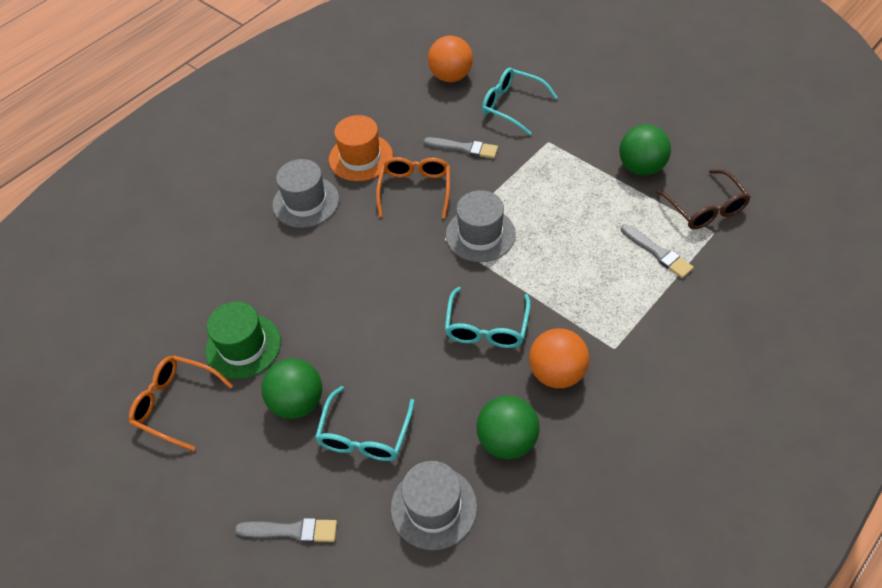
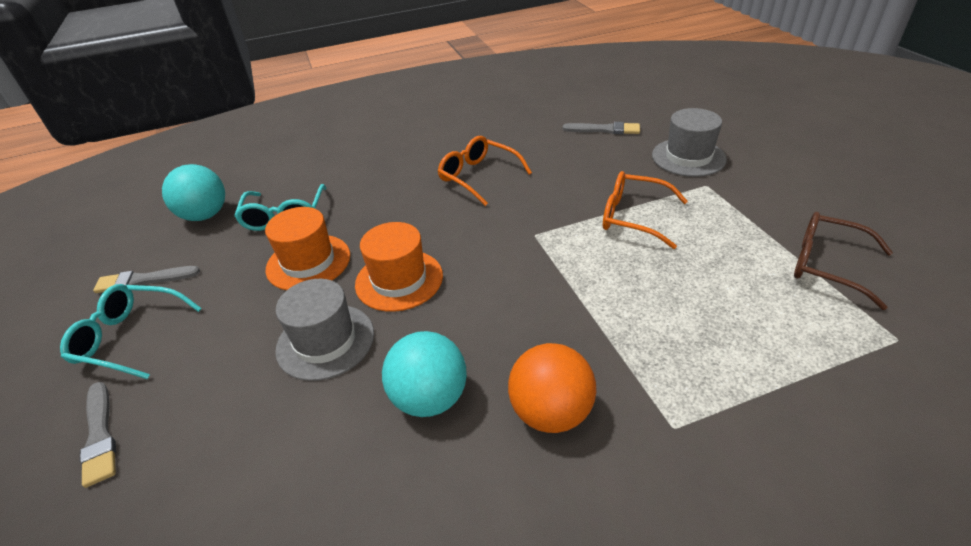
green ball: 3 -> 0
green hat: 1 -> 0
grey hat: 3 -> 2
orange ball: 2 -> 1
orange hat: 1 -> 2
turquoise ball: 0 -> 2
turquoise glasses: 3 -> 2

